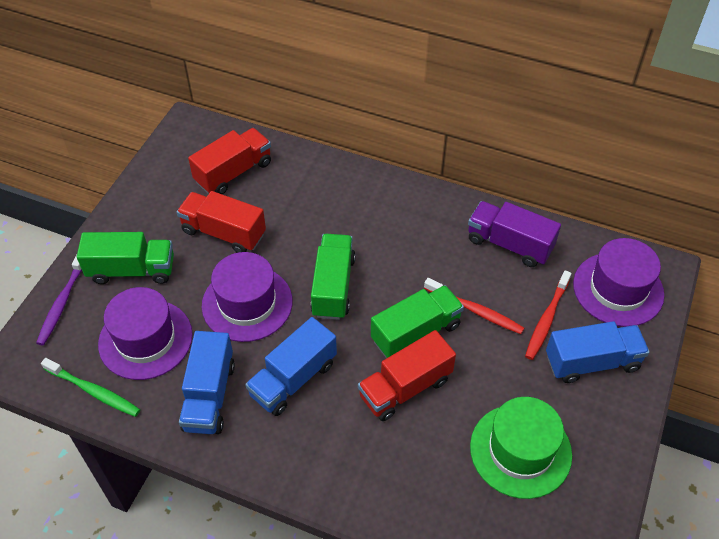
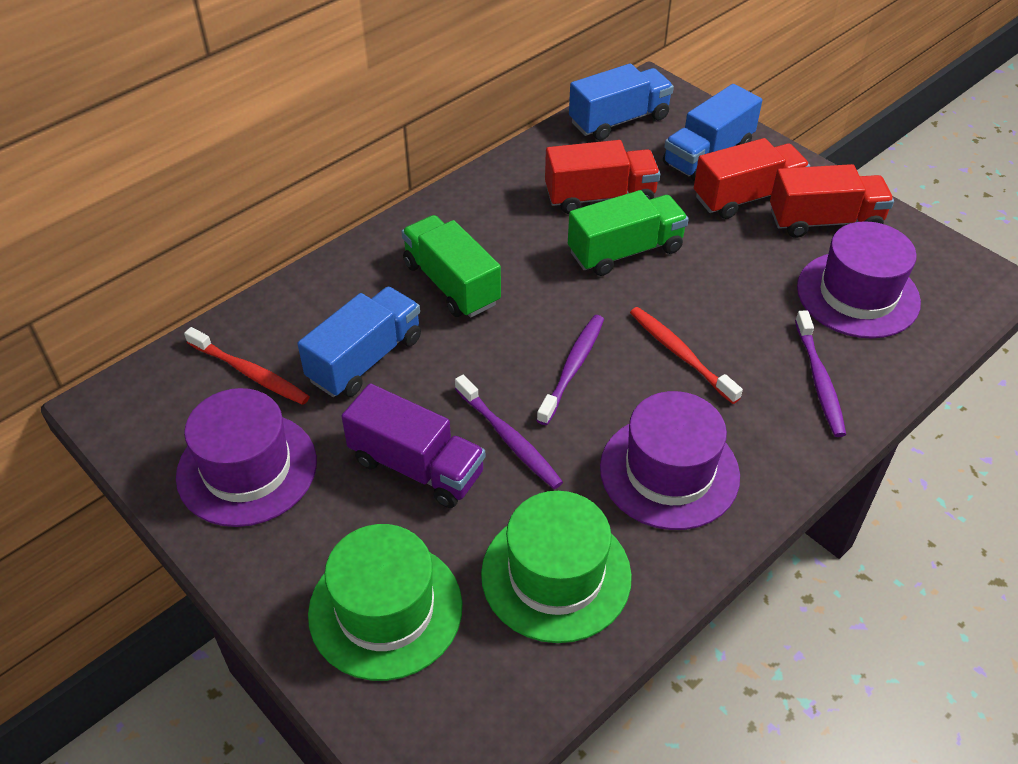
green hat: 1 -> 2
green toothbrush: 1 -> 0
green truck: 3 -> 2
purple toothbrush: 1 -> 3

